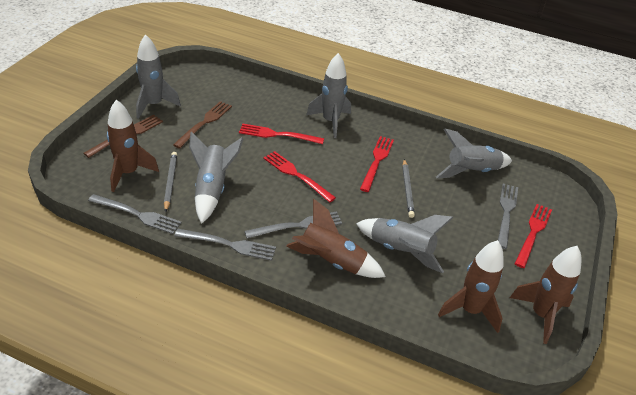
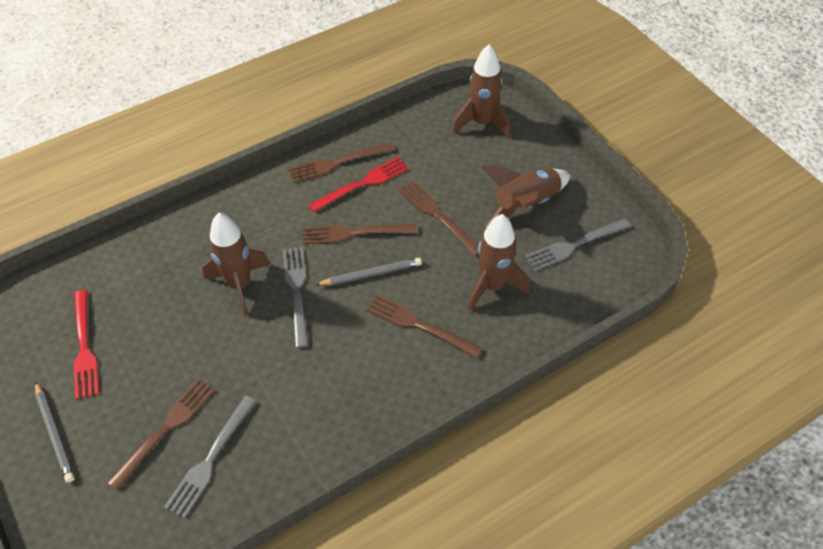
brown fork: 2 -> 5
grey fork: 4 -> 3
grey rocket: 5 -> 0
red fork: 4 -> 2

